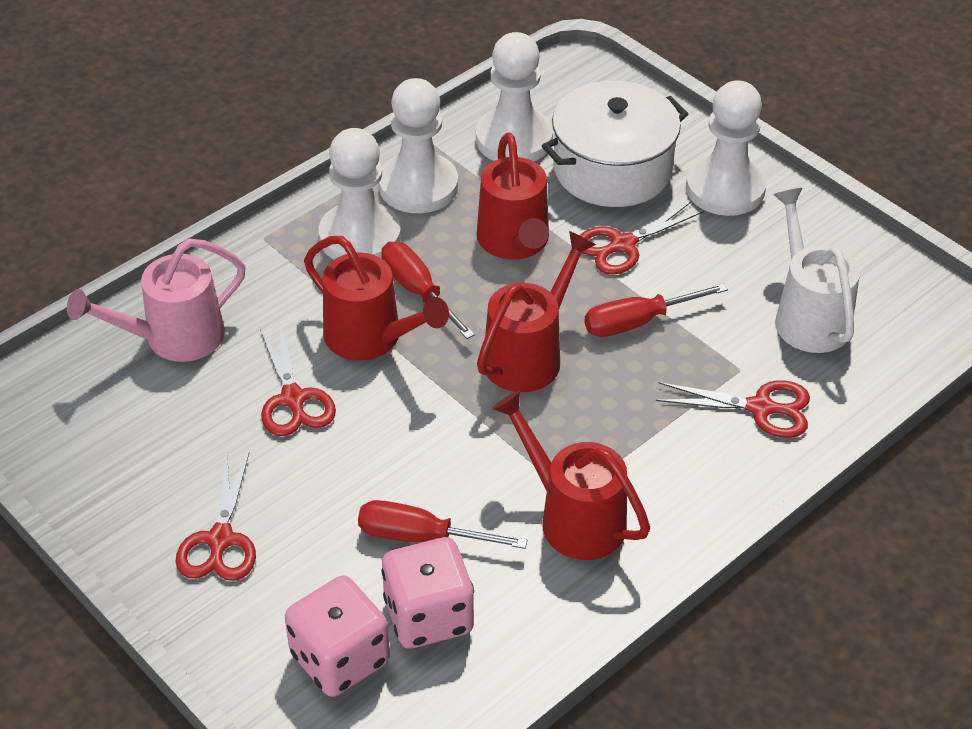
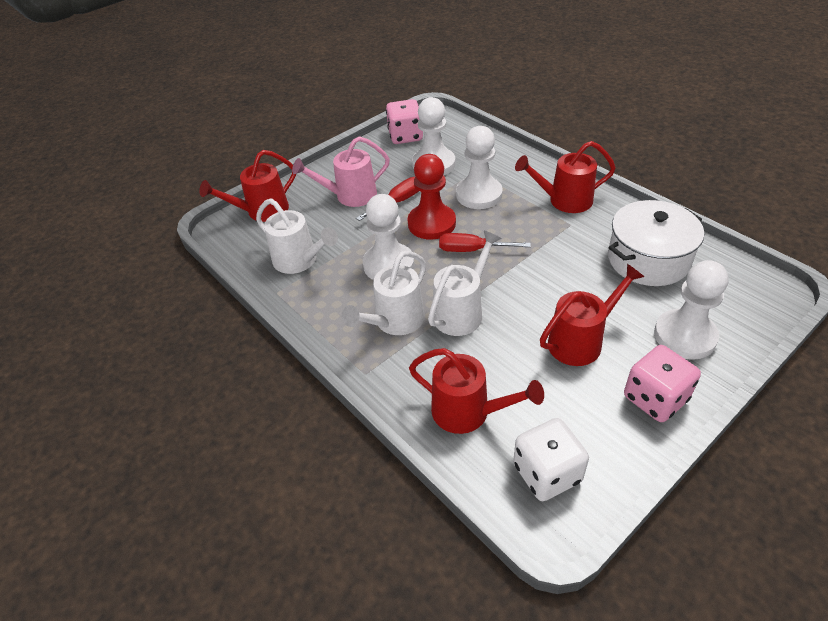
red pawn: 0 -> 1
red scissors: 4 -> 0
red screwdriver: 3 -> 2
white dice: 0 -> 1
white watering can: 1 -> 3

